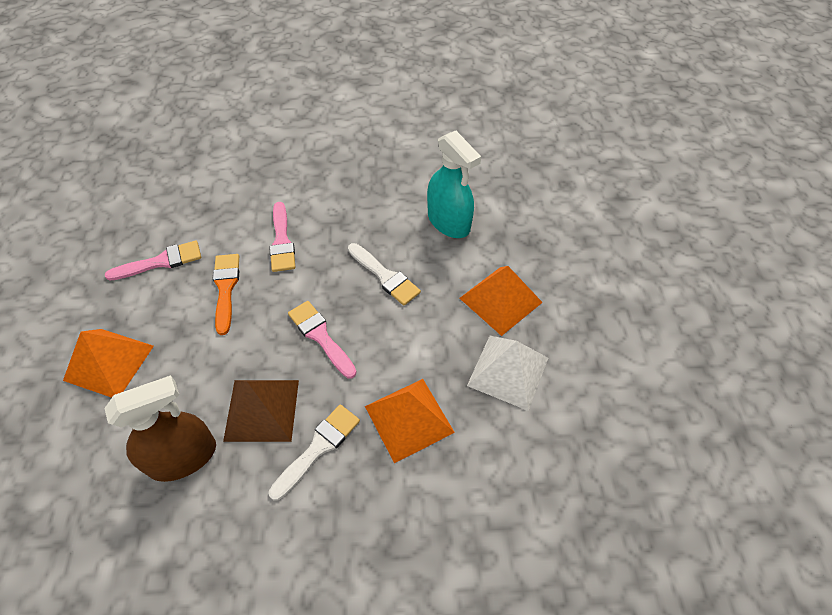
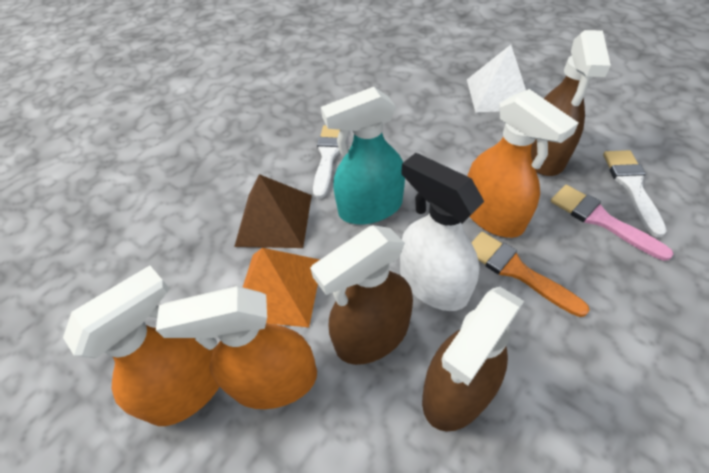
brown spray bottle: 1 -> 3
orange pyramid: 3 -> 1
orange spray bottle: 0 -> 3
pink brush: 3 -> 1
white spray bottle: 0 -> 1

